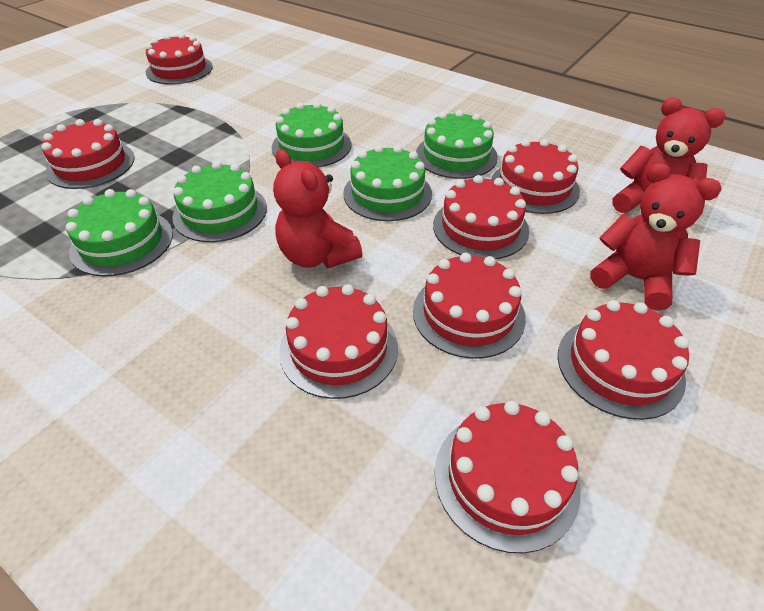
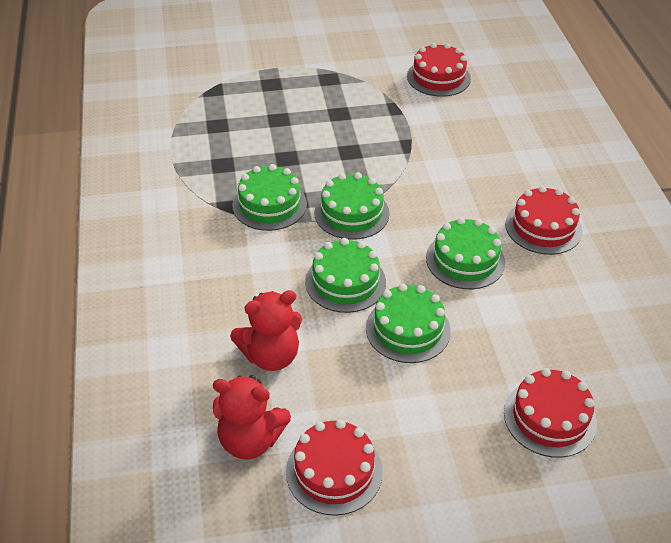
red cake: 8 -> 4
red teddy bear: 3 -> 2

